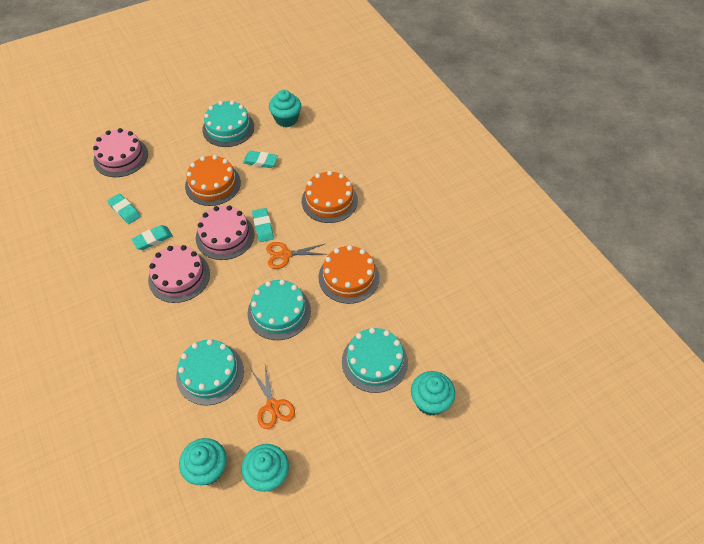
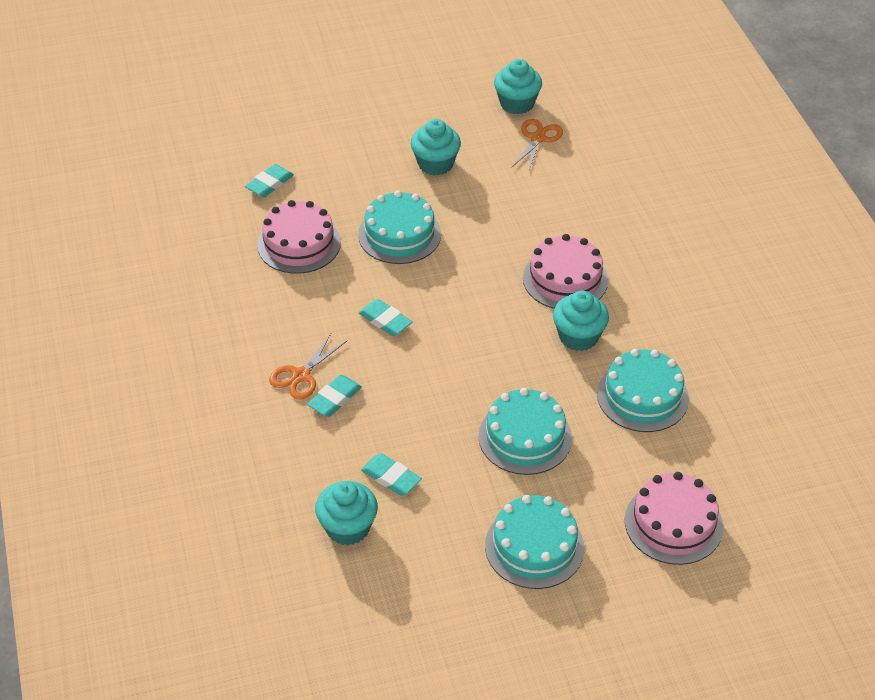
orange cake: 3 -> 0

